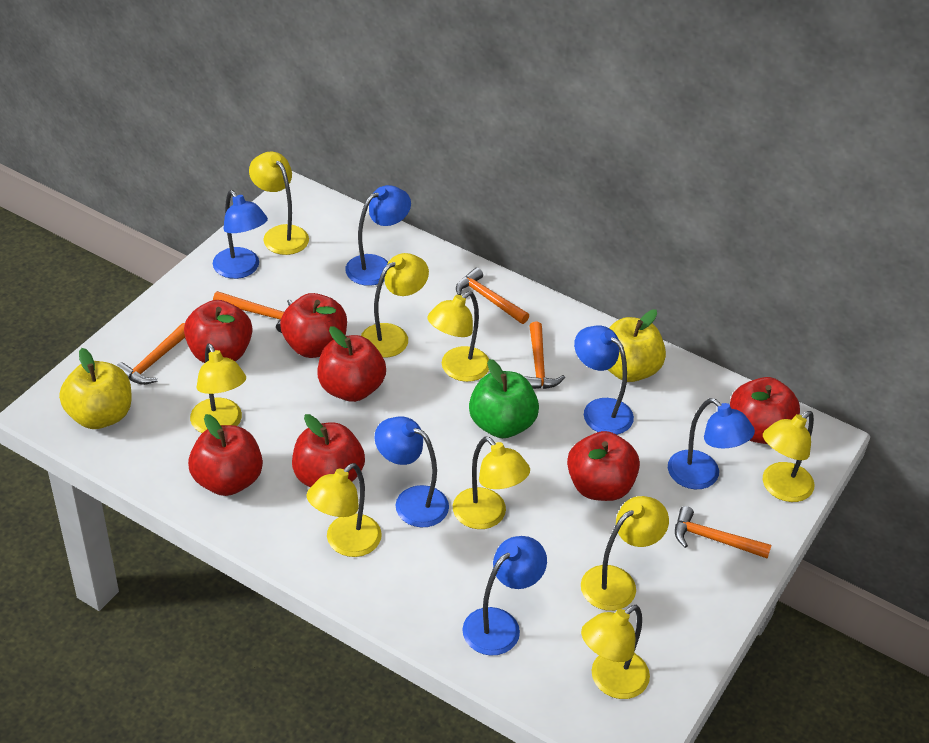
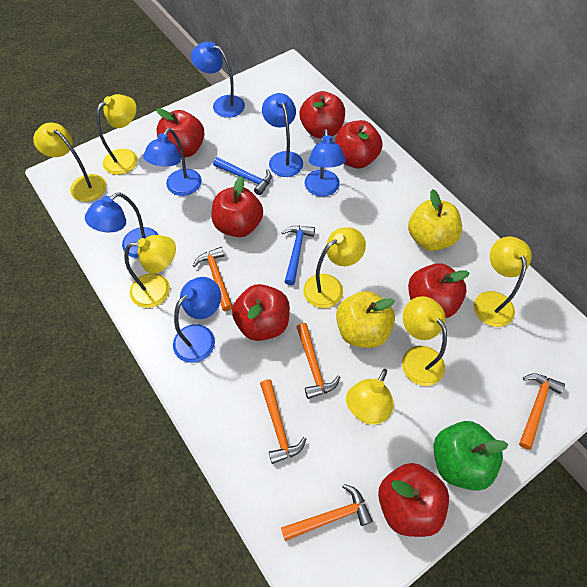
blue hammer: 0 -> 2
yellow lamp: 9 -> 7

